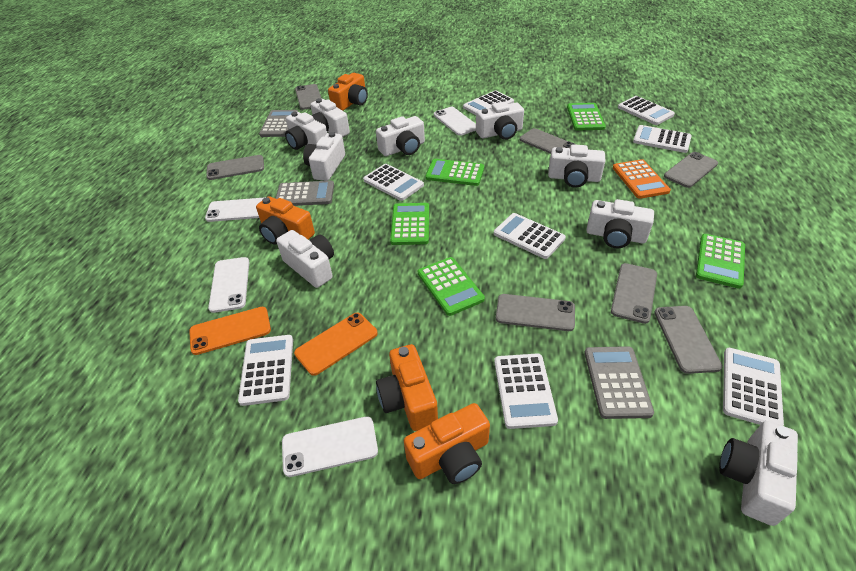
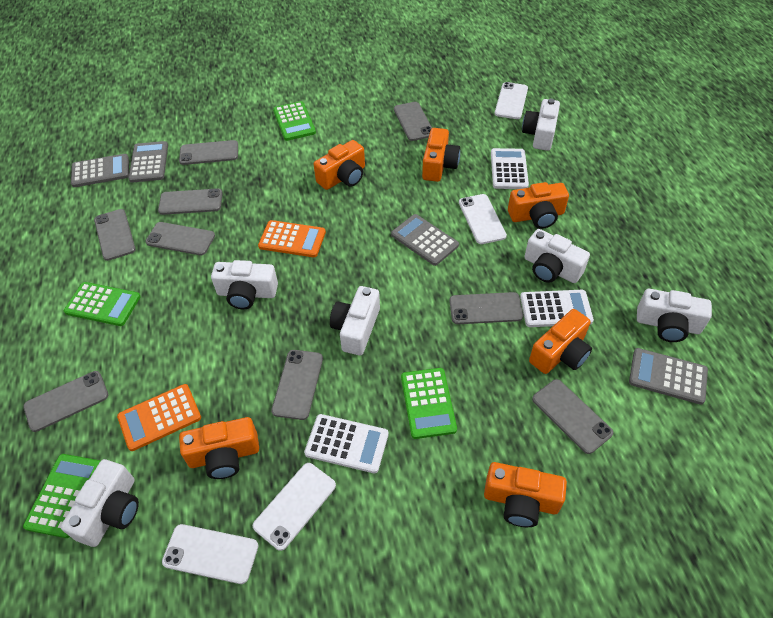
green calculator: 5 -> 4
grey calculator: 3 -> 4
grey phone: 7 -> 9
orange calculator: 1 -> 2
orange camera: 4 -> 6
orange phone: 2 -> 0
white calculator: 8 -> 3
white camera: 9 -> 6

